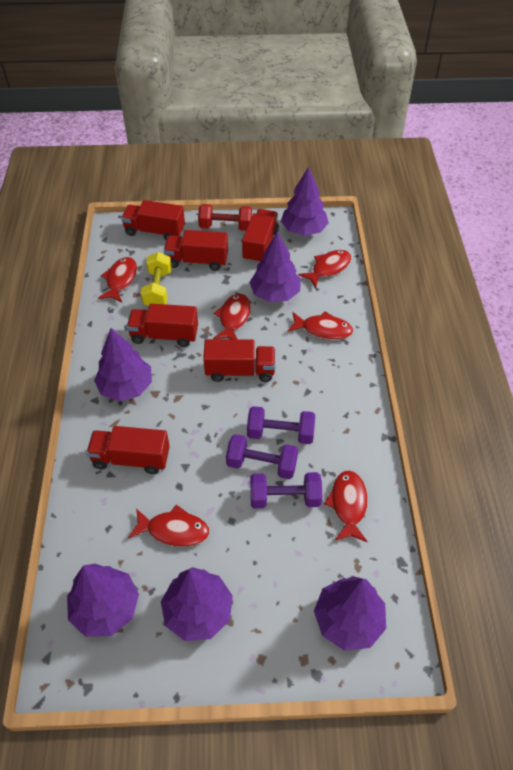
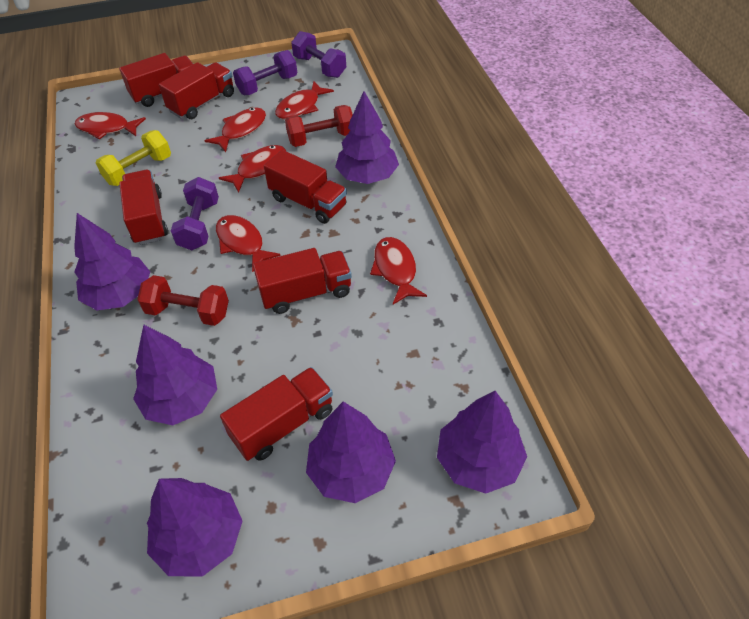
red dumbbell: 1 -> 2

